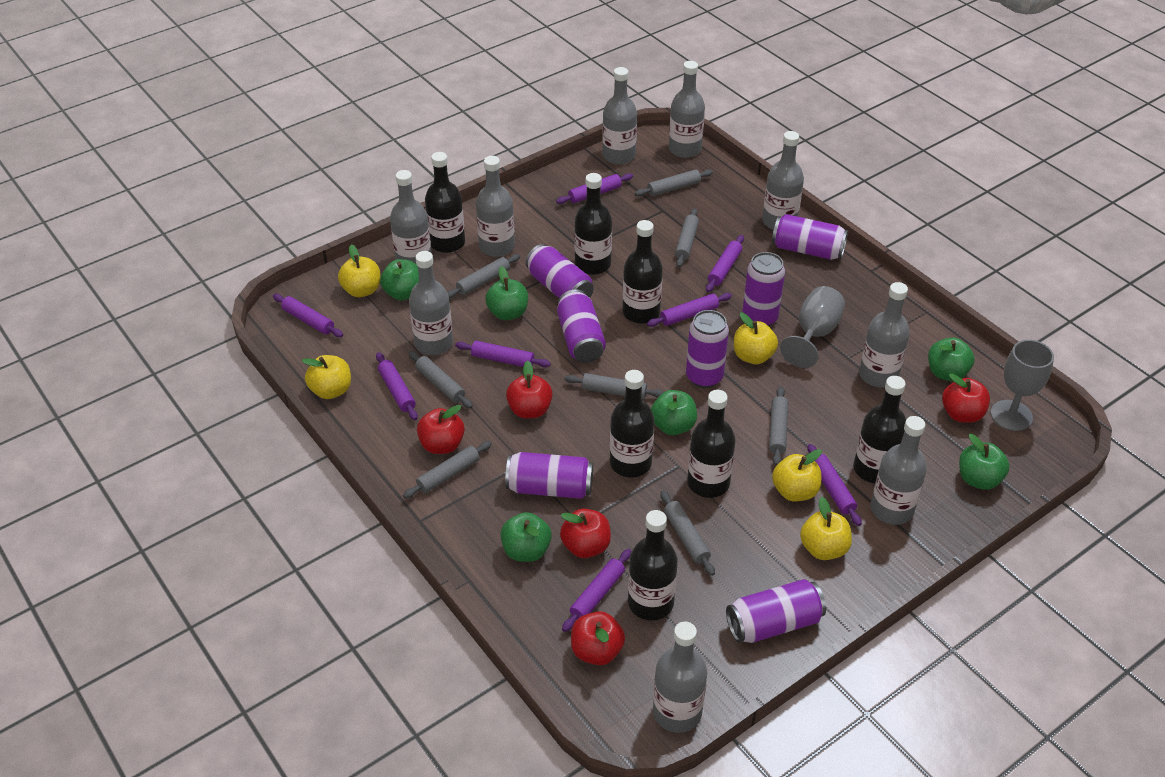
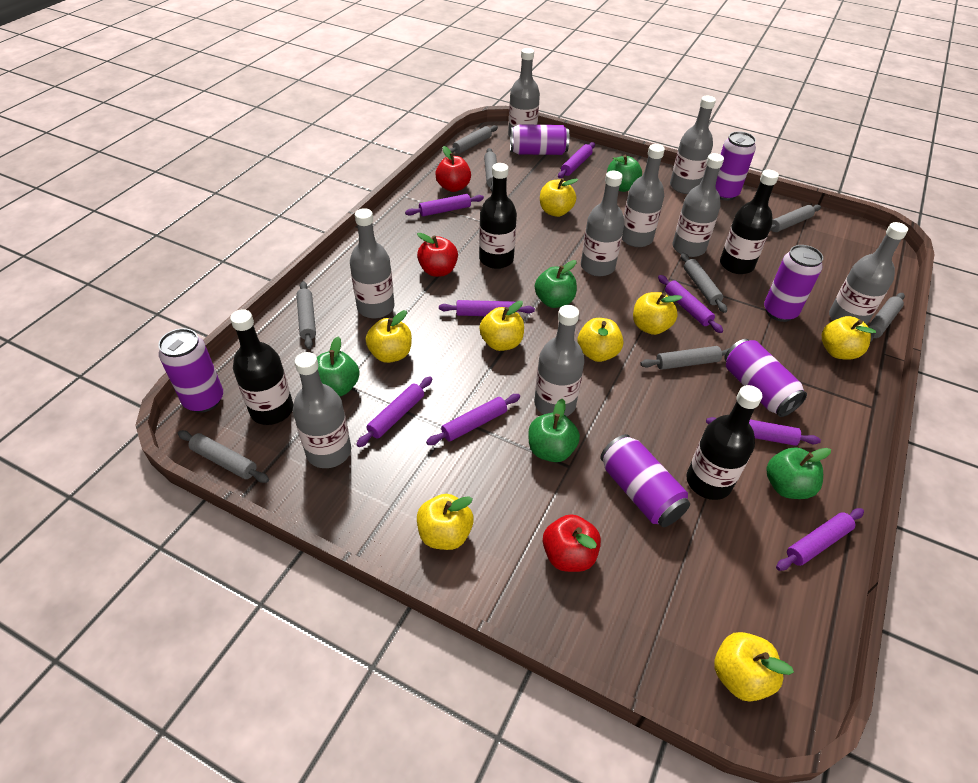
black bottle: 7 -> 4
green apple: 6 -> 5
grey goblet: 2 -> 0
purple can: 7 -> 6
red apple: 5 -> 3
yellow apple: 5 -> 8

